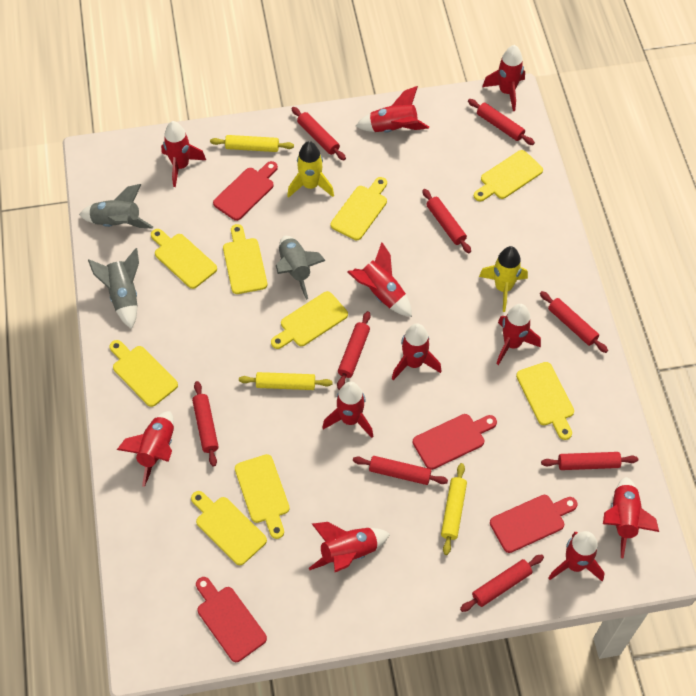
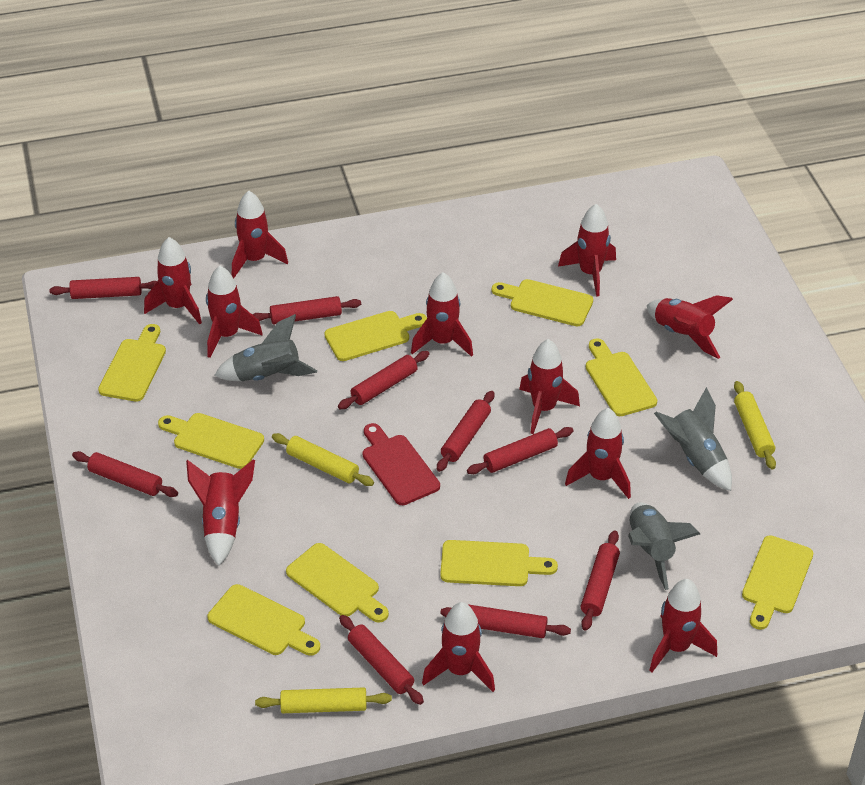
red cutting board: 4 -> 1
yellow rocket: 2 -> 0

